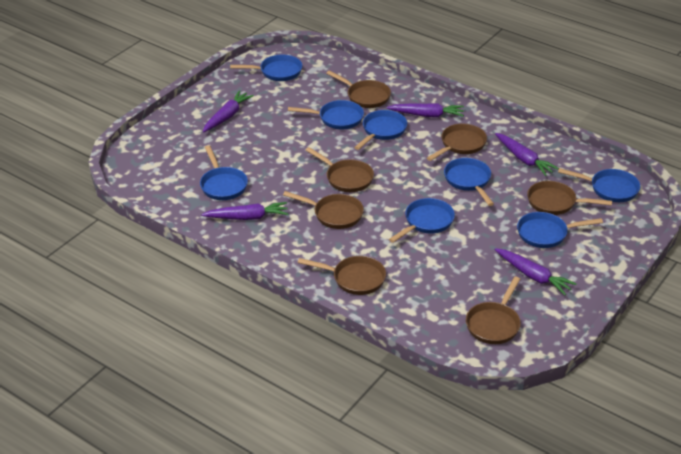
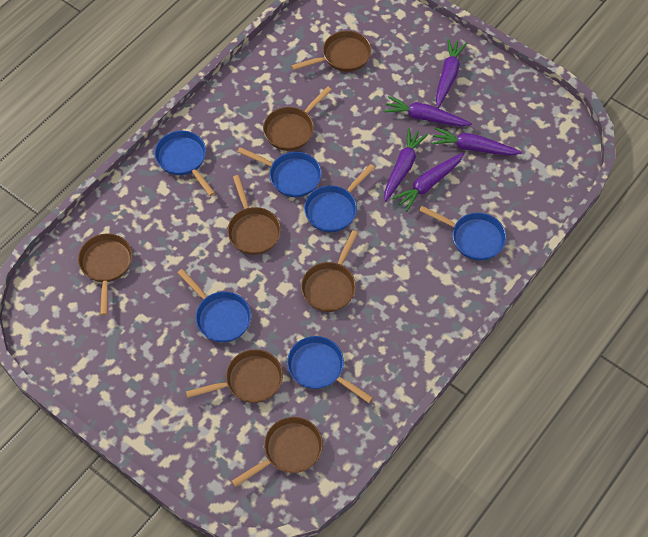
blue pan: 8 -> 6

